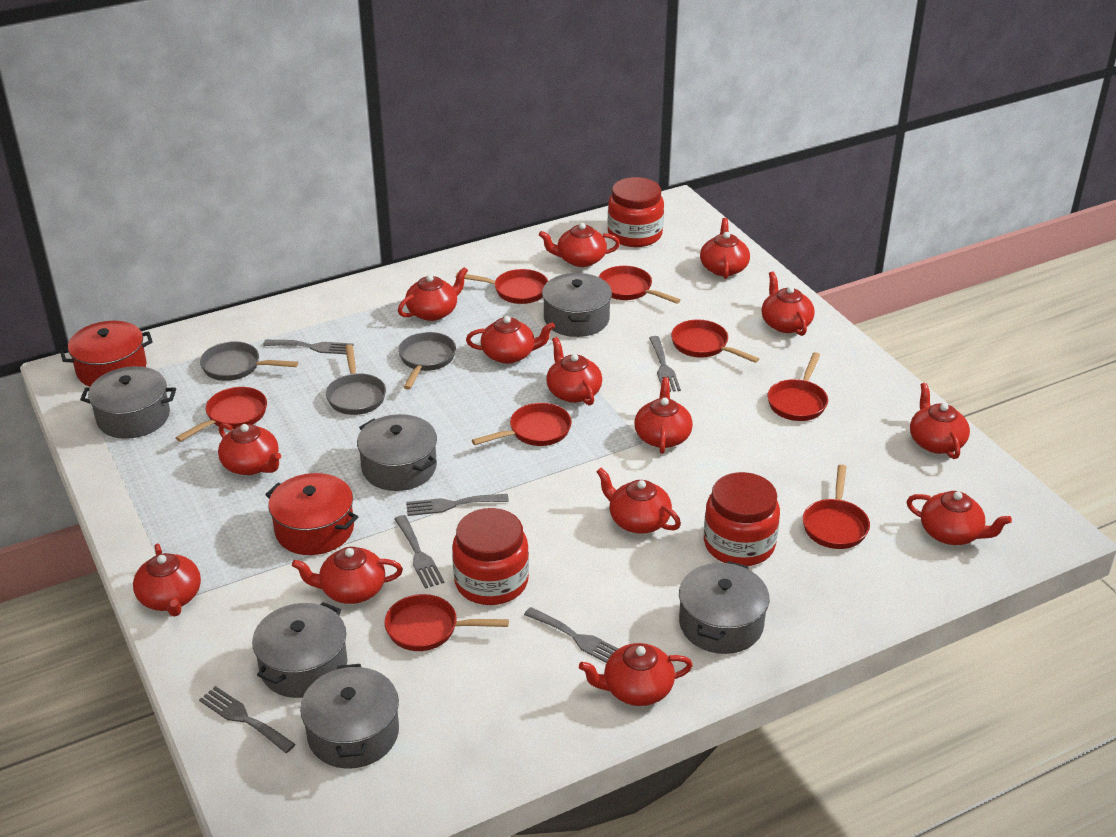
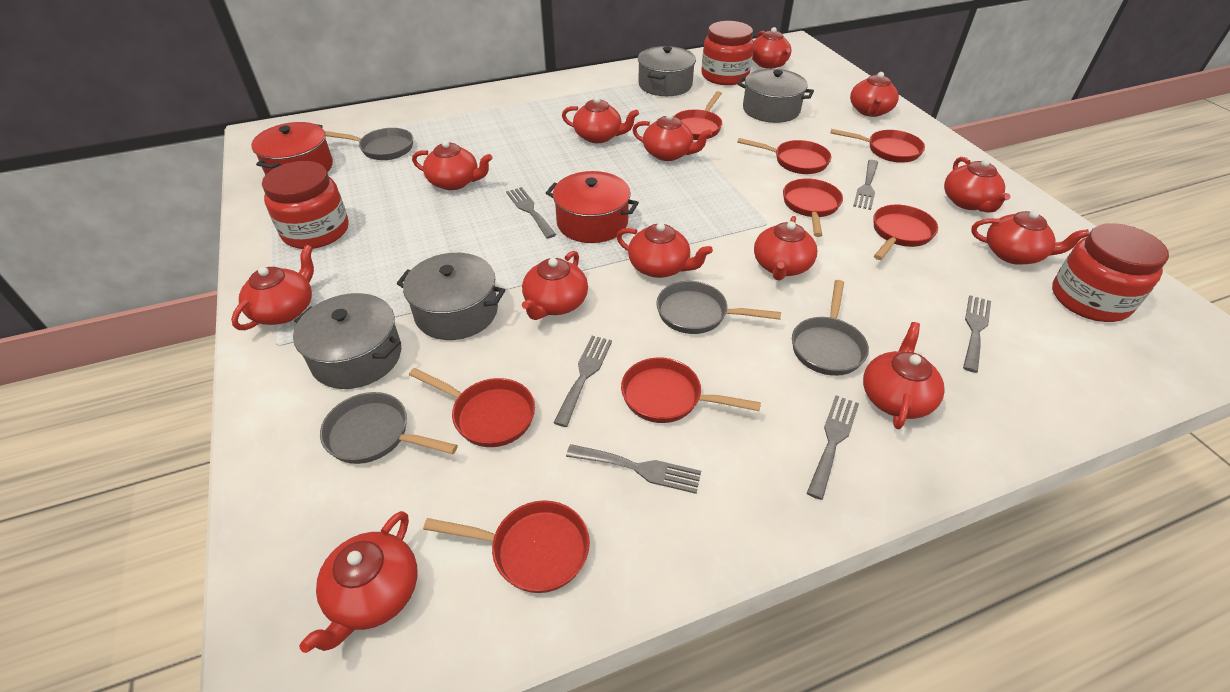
grey pan: 3 -> 4
grey pot: 6 -> 4
red teapot: 14 -> 13

